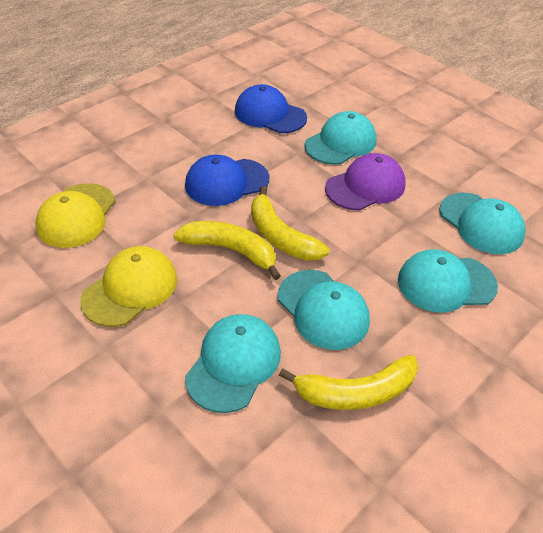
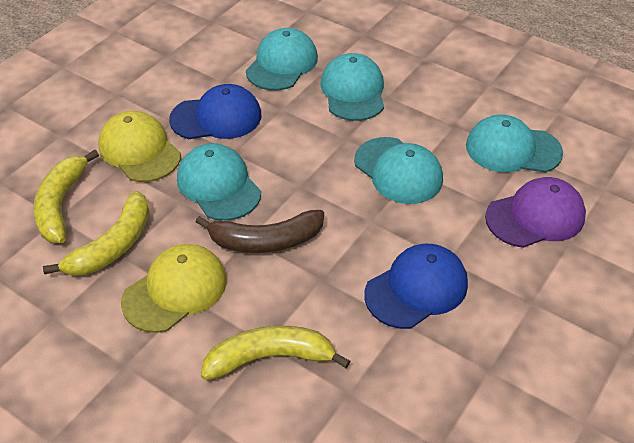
brown banana: 0 -> 1

